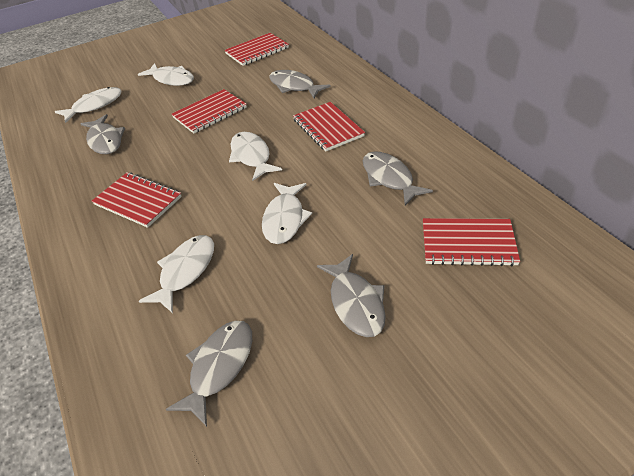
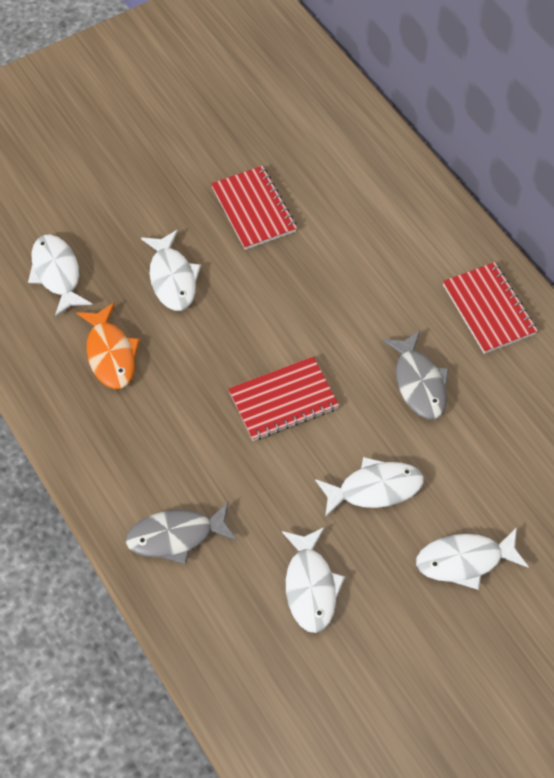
grey fish: 5 -> 2
orange fish: 0 -> 1
red notebook: 5 -> 3

